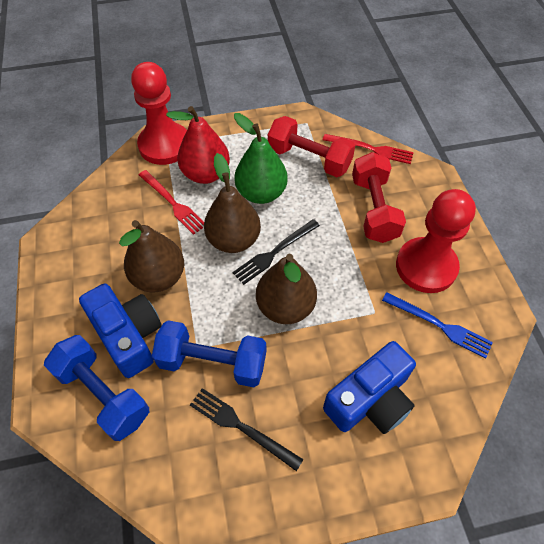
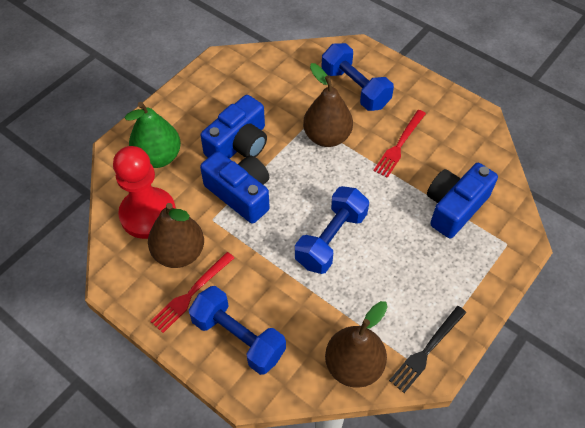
black fork: 2 -> 1
blue camera: 2 -> 3
blue dumbbell: 2 -> 3
blue fork: 1 -> 0
red dumbbell: 2 -> 0
red pawn: 2 -> 1
red pear: 1 -> 0

